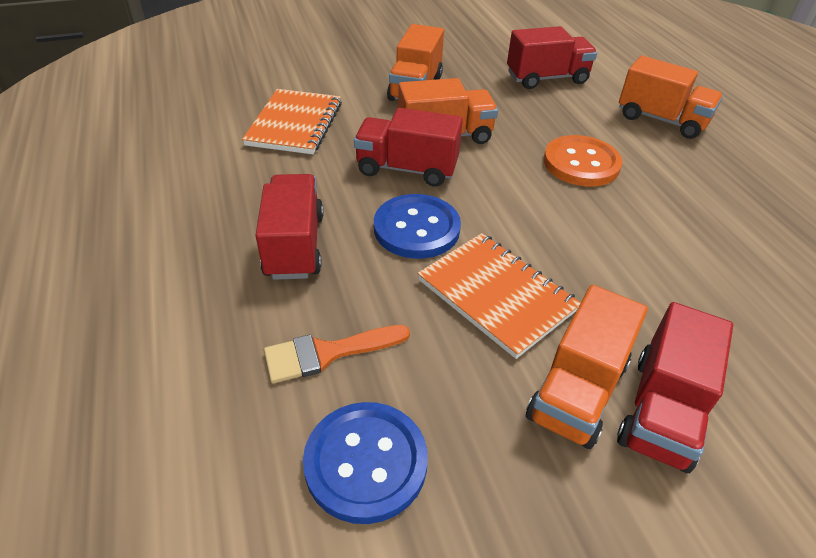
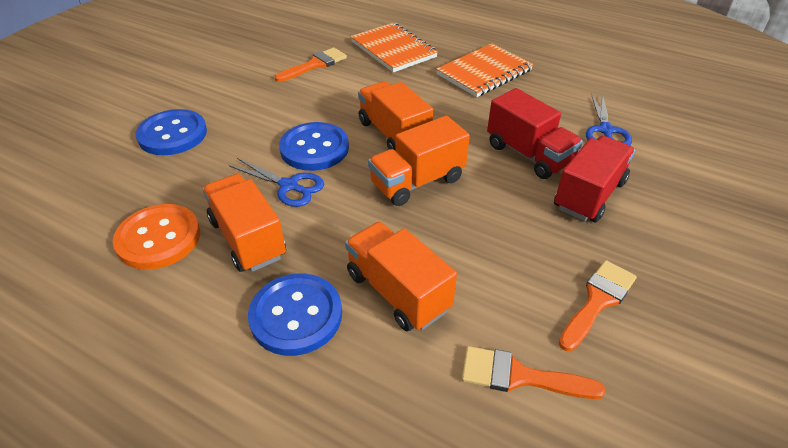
blue button: 2 -> 3
blue scissors: 0 -> 2
orange brush: 1 -> 3
red truck: 4 -> 2

